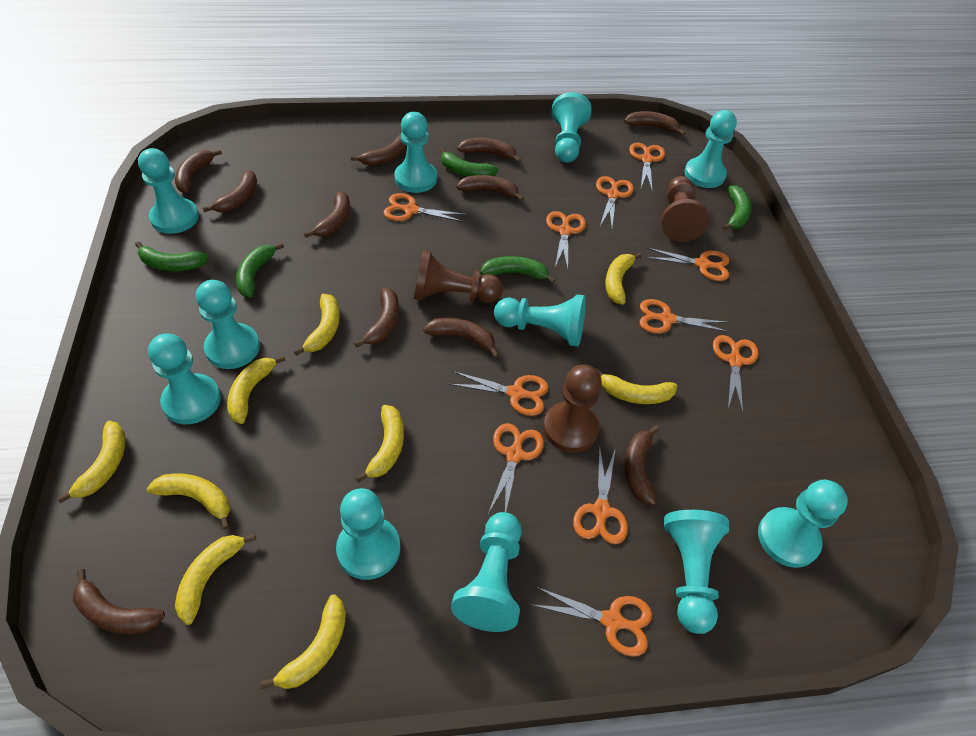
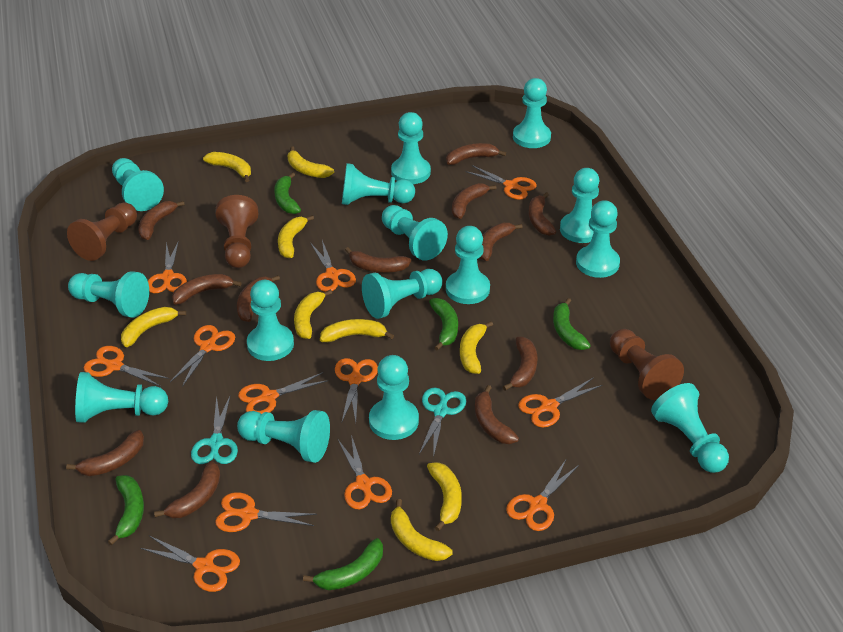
brown banana: 11 -> 12
orange scissors: 11 -> 12
turquoise pawn: 11 -> 15
turquoise scissors: 0 -> 2

